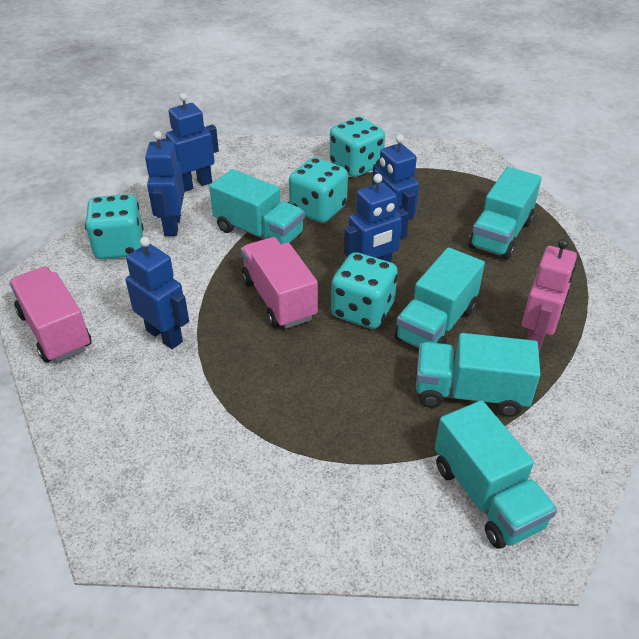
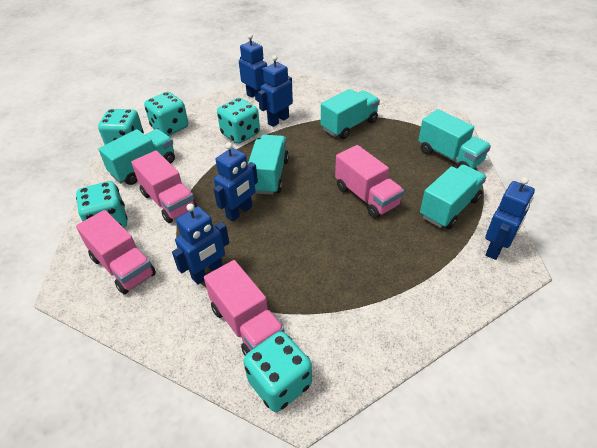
pink robot: 1 -> 0
pink truck: 2 -> 4
turquoise dice: 4 -> 5

